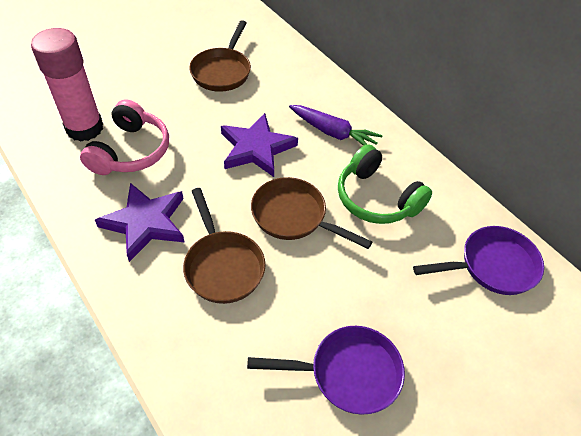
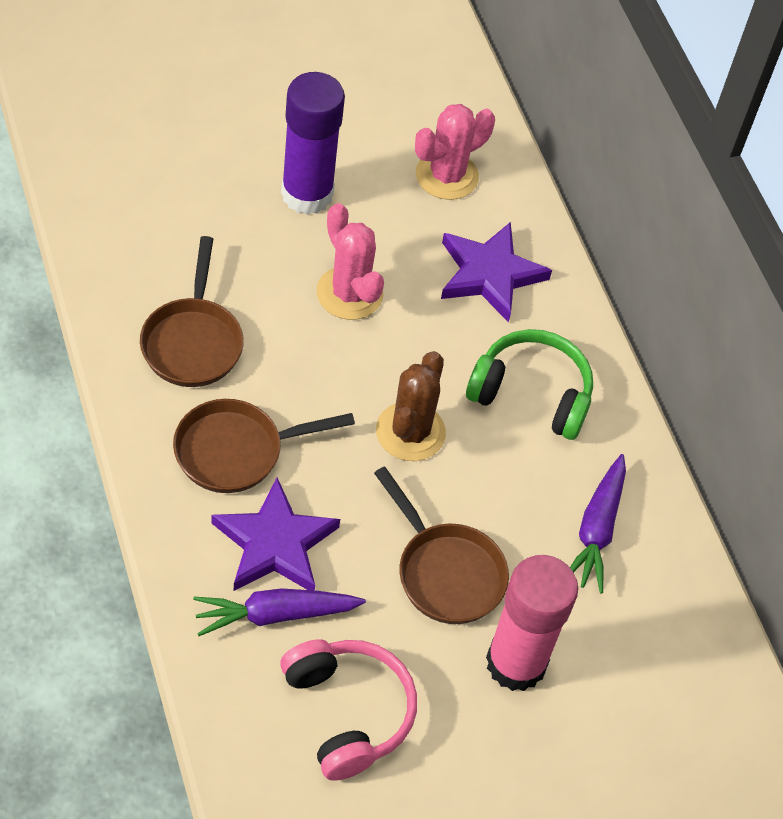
brown cactus: 0 -> 1
pink cactus: 0 -> 2
purple carrot: 1 -> 2
purple glue stick: 0 -> 1
purple pan: 2 -> 0

